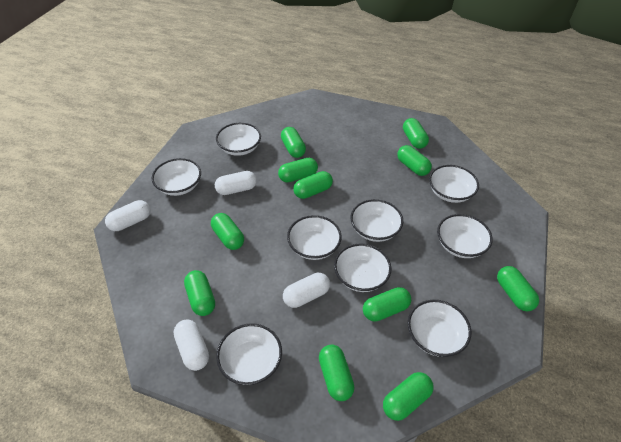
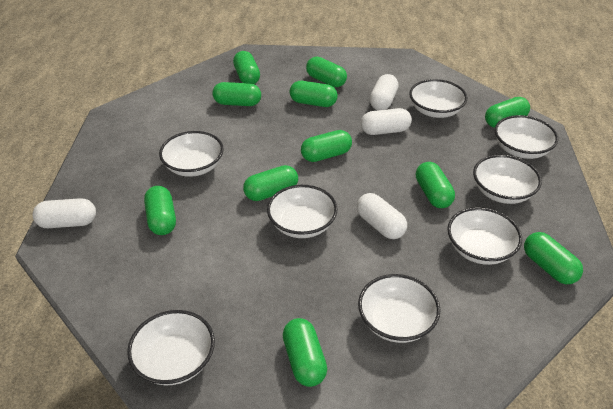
white bowl: 9 -> 8

